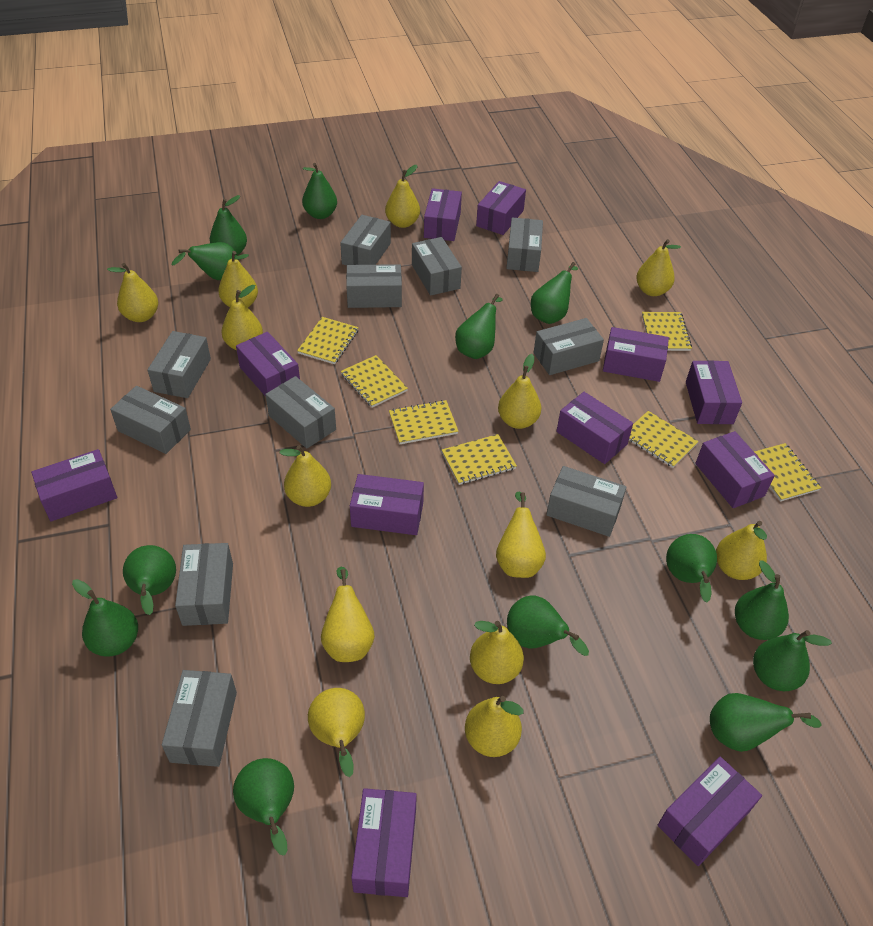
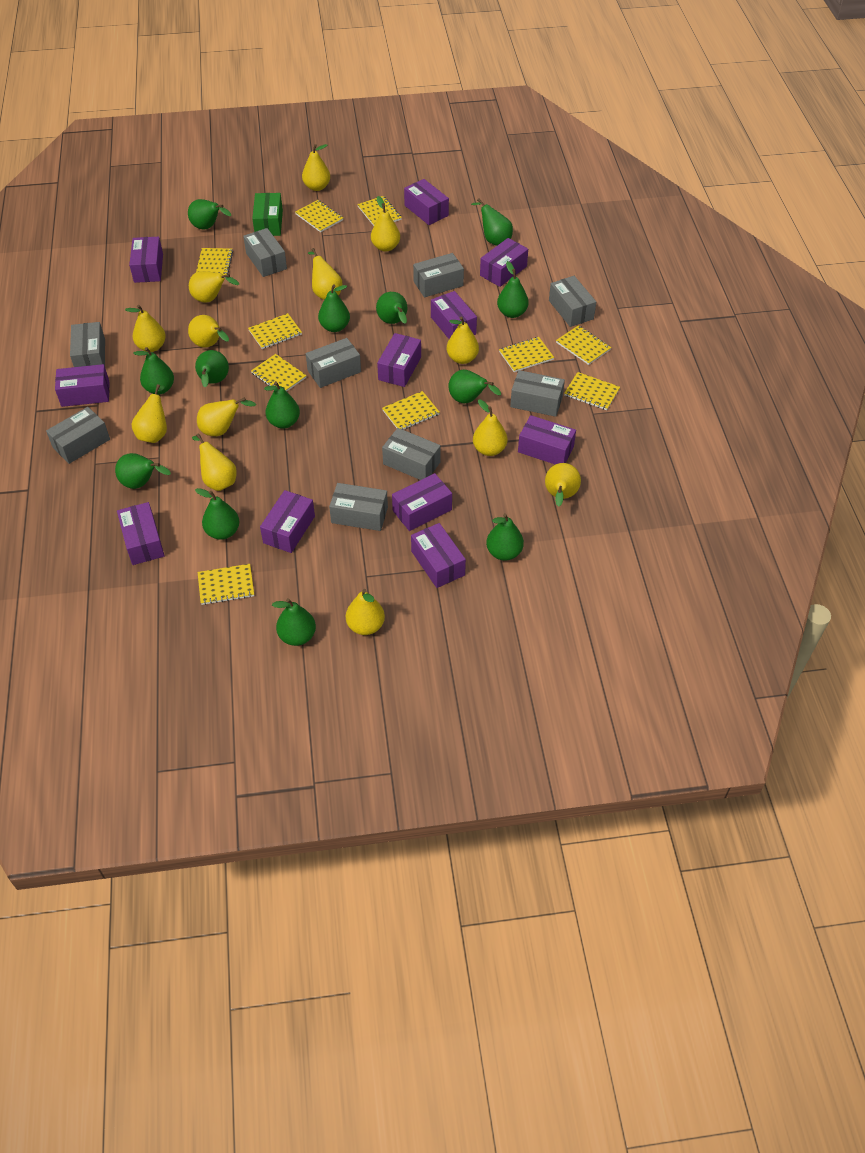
green box: 0 -> 1
grey box: 11 -> 9
yellow notebook: 7 -> 10

